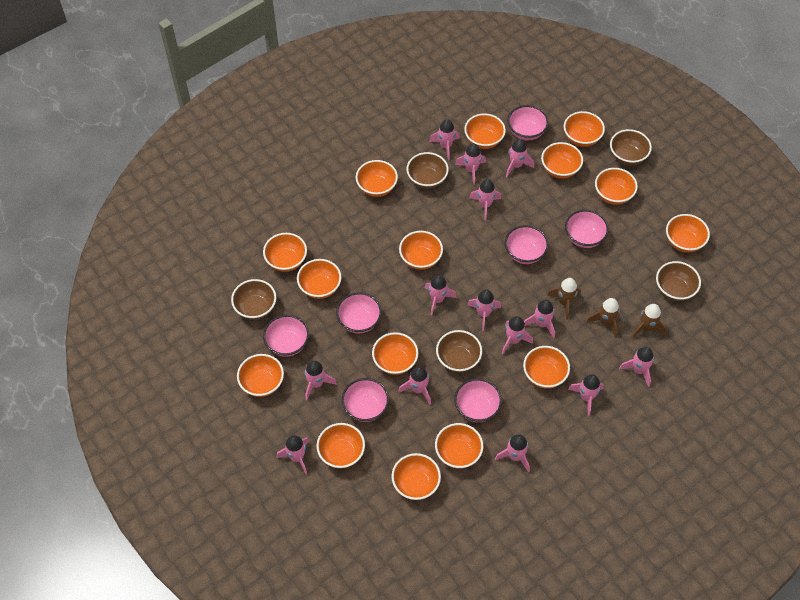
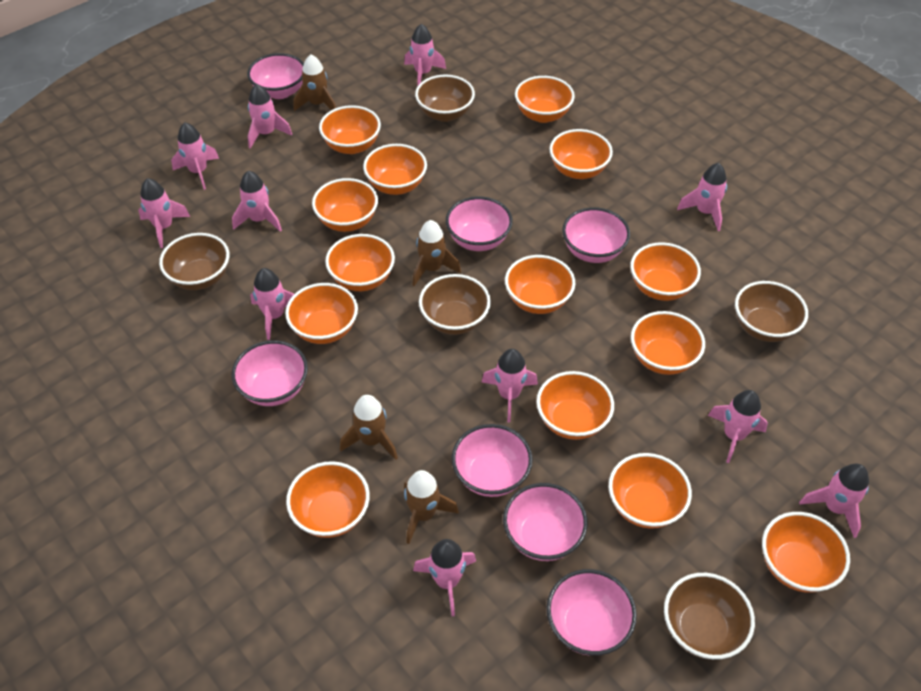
brown rocket: 3 -> 4
orange bowl: 15 -> 14
pink rocket: 14 -> 11

